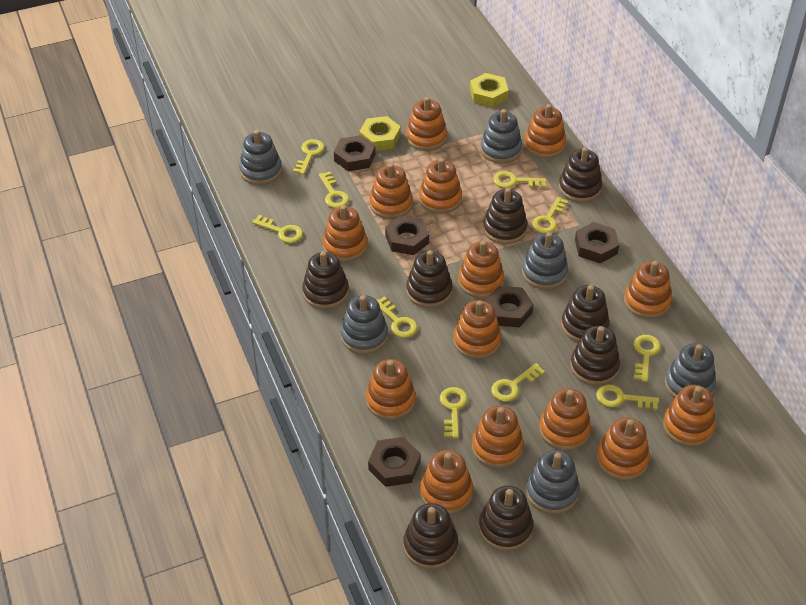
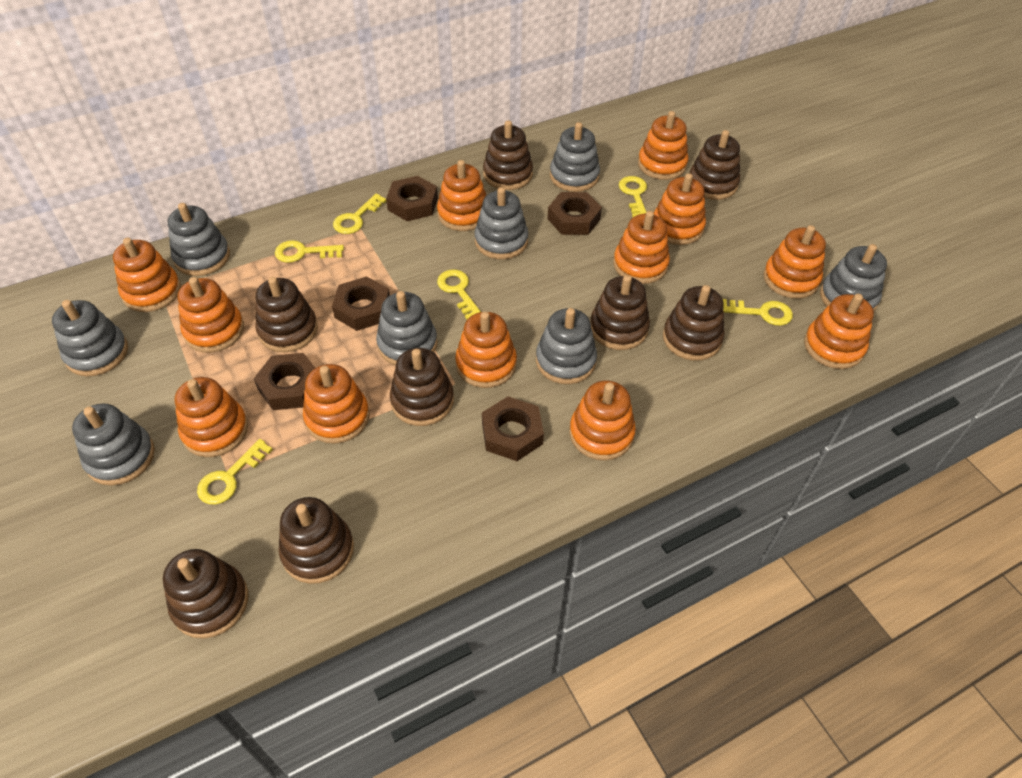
grey stacking toy: 6 -> 8
orange stacking toy: 14 -> 12
yellow key: 10 -> 6
yellow nut: 2 -> 0

